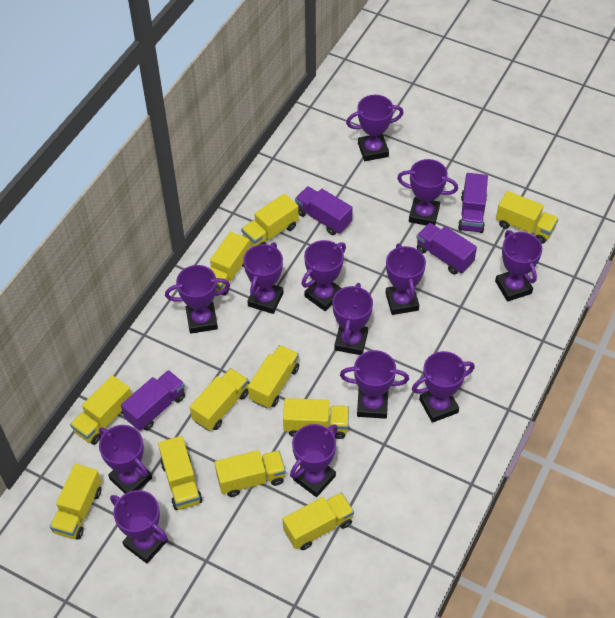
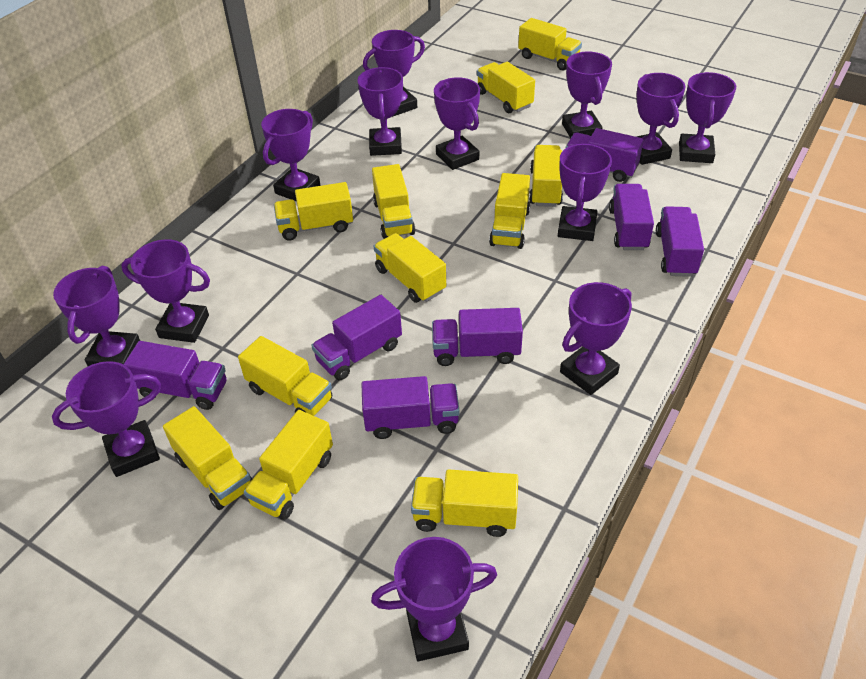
purple truck: 4 -> 7

